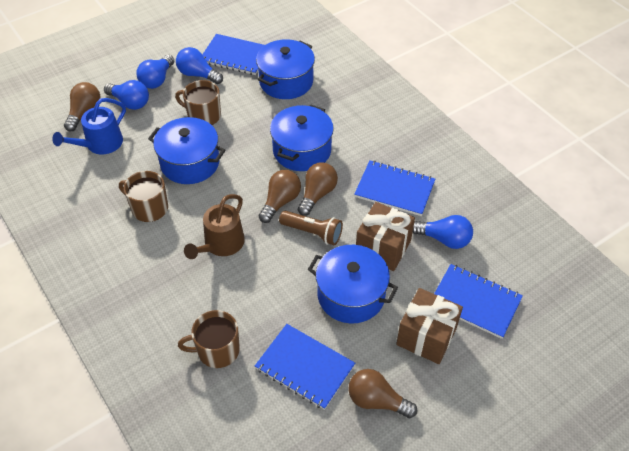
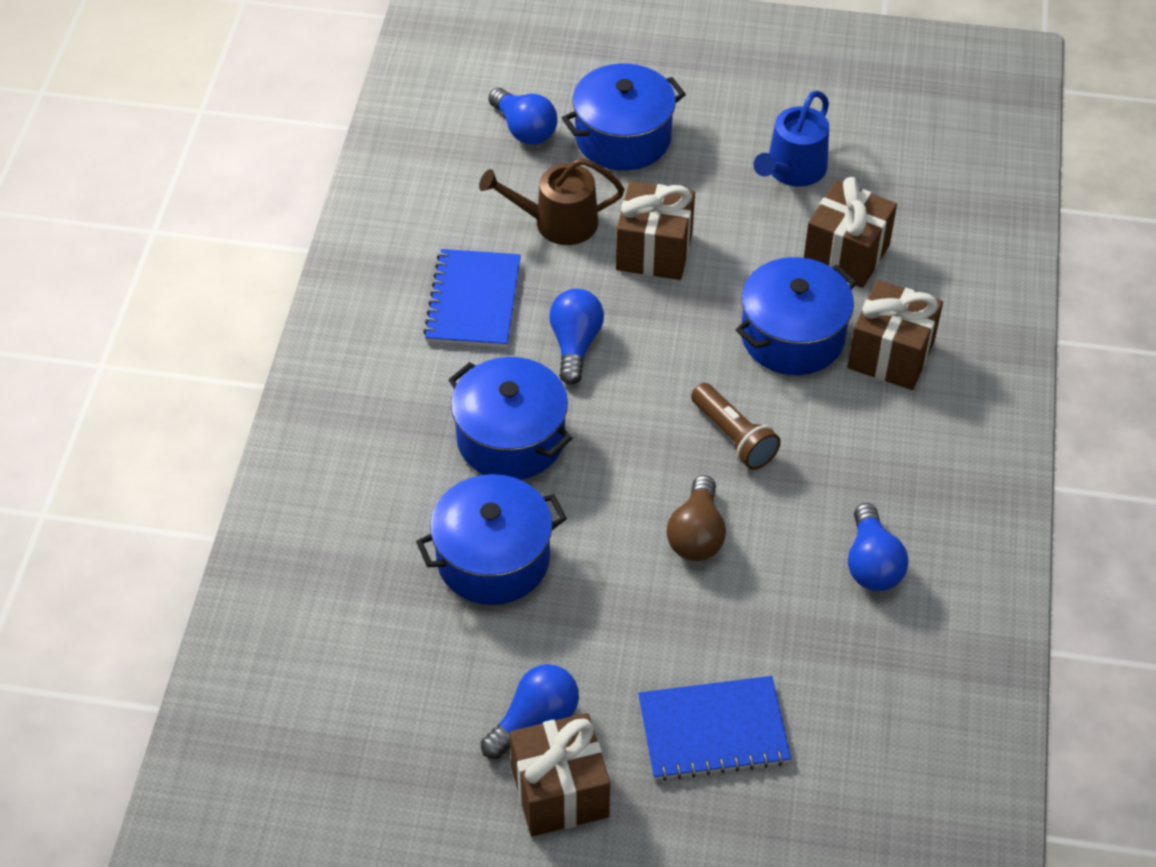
blue notebook: 4 -> 2
brown gift: 2 -> 4
brown light bulb: 4 -> 1
brown mug: 3 -> 0

